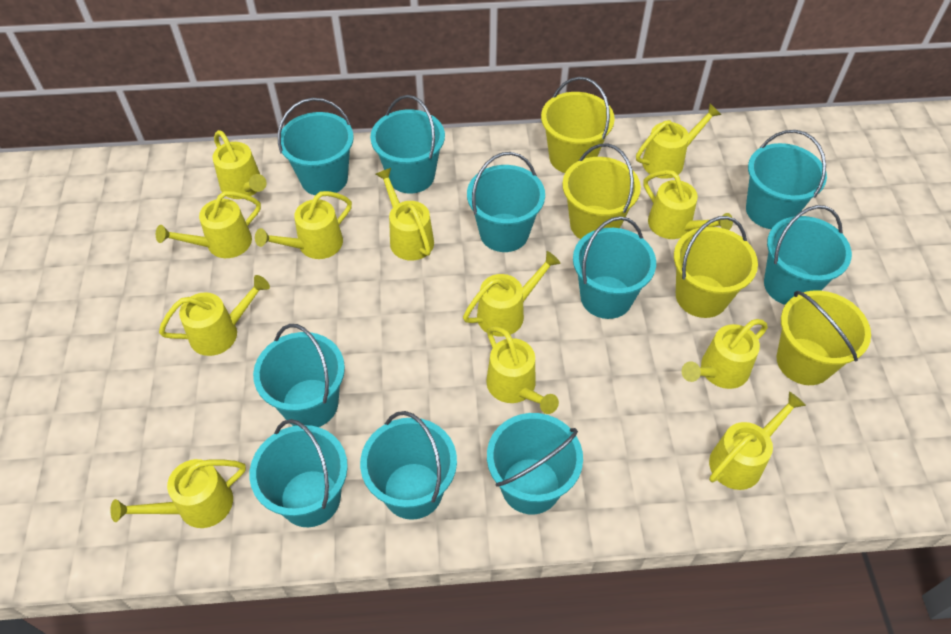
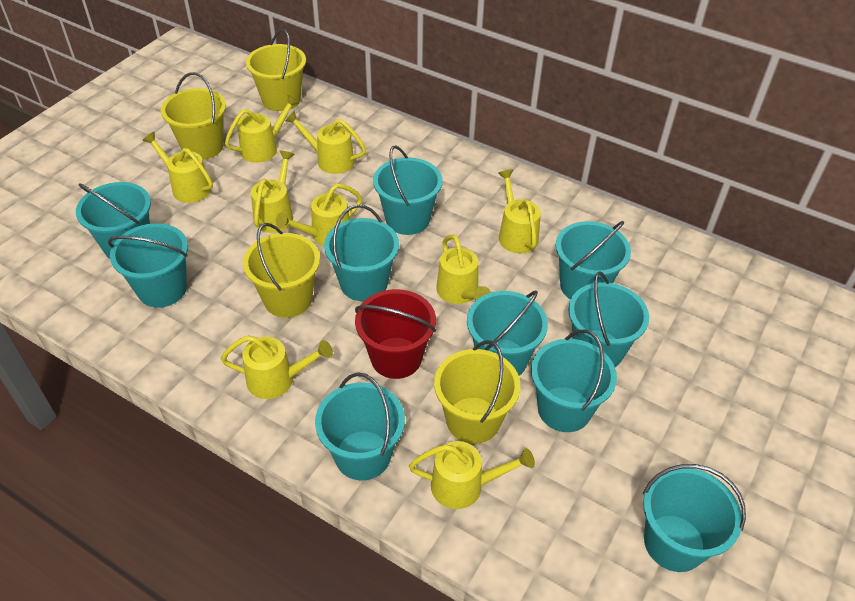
red bucket: 0 -> 1
yellow watering can: 12 -> 9

